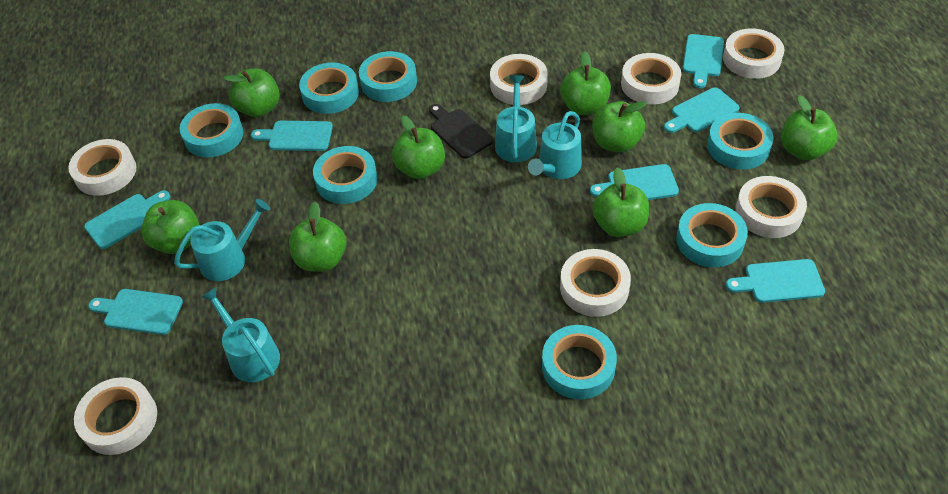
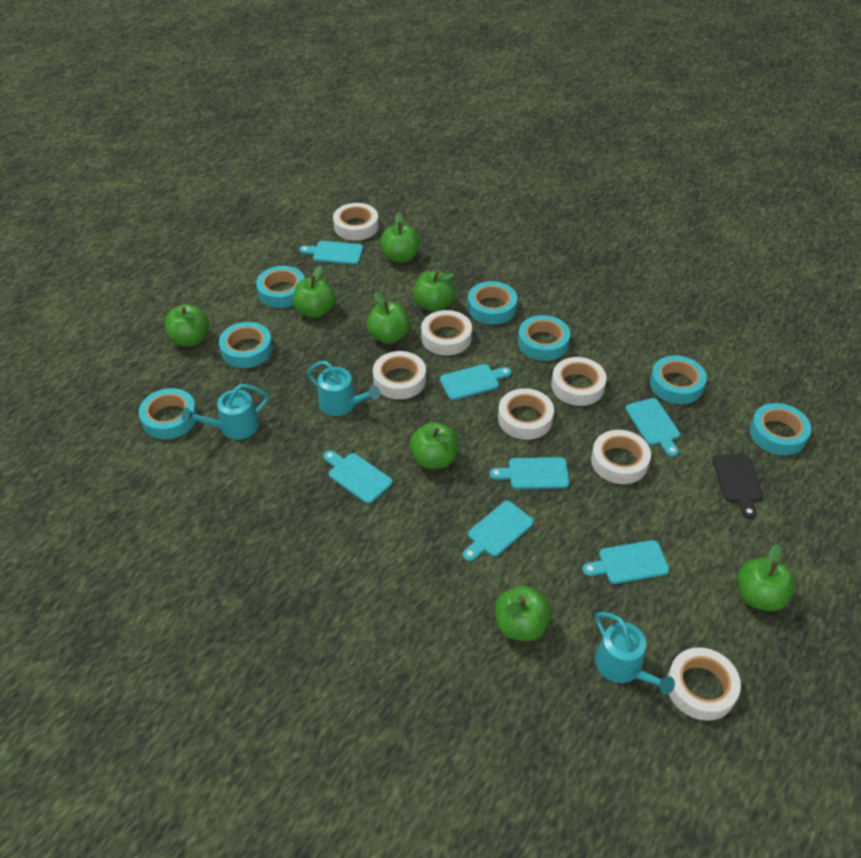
turquoise watering can: 4 -> 3

